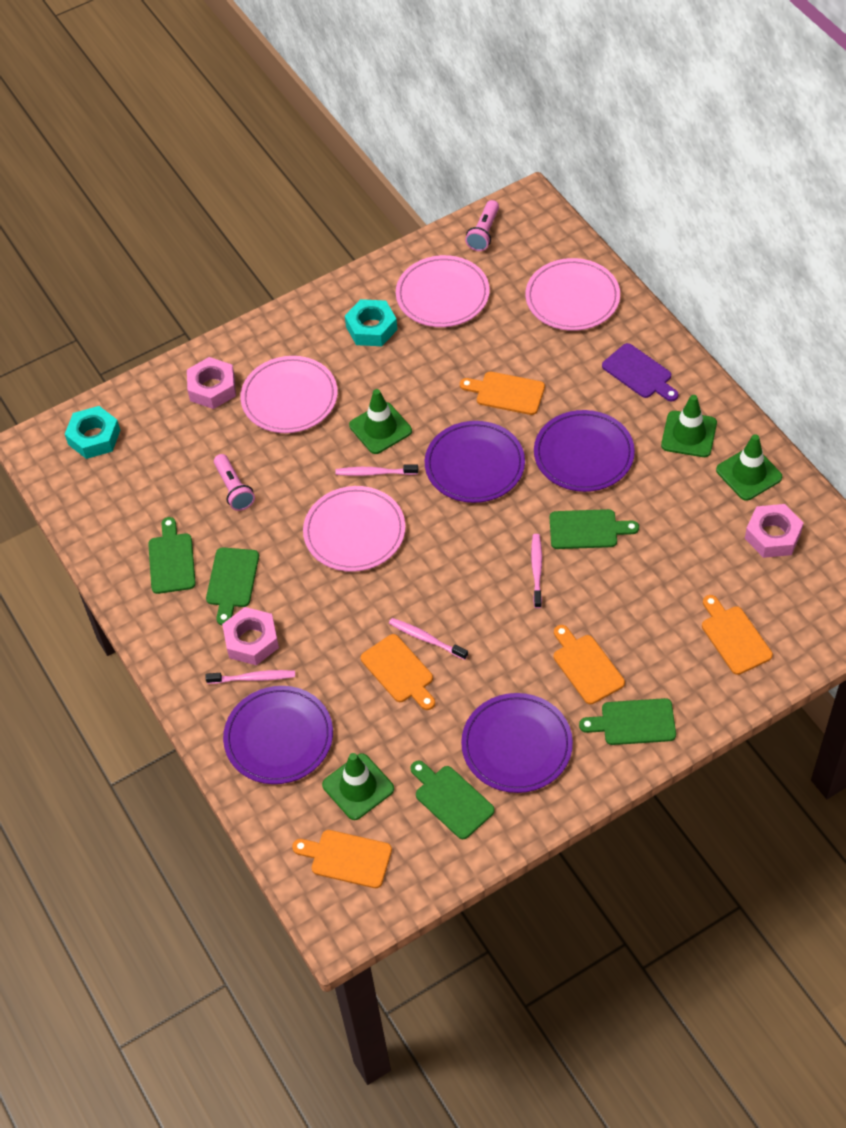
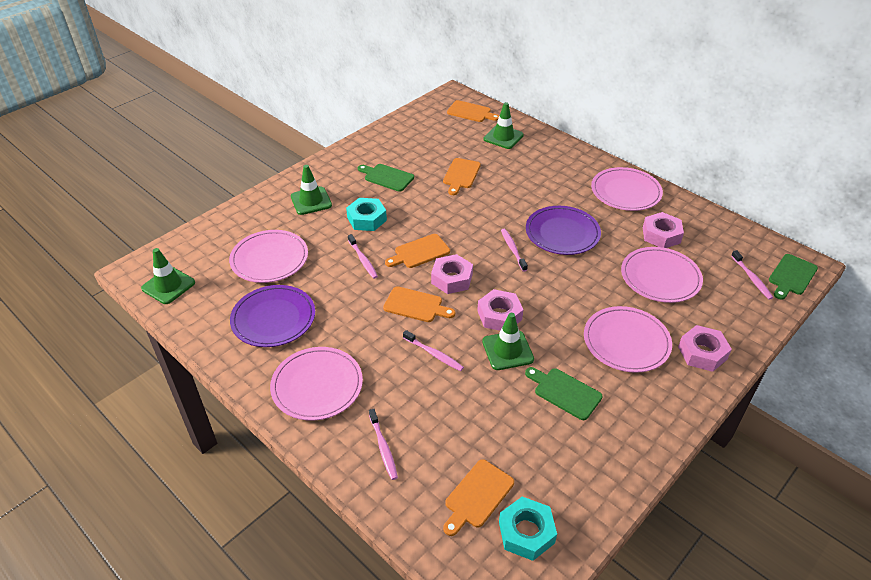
green cutting board: 5 -> 3
pink flashlight: 2 -> 0
pink nut: 3 -> 4
pink plate: 4 -> 5
pink toothbrush: 4 -> 5
purple cutting board: 1 -> 0
purple plate: 4 -> 2

